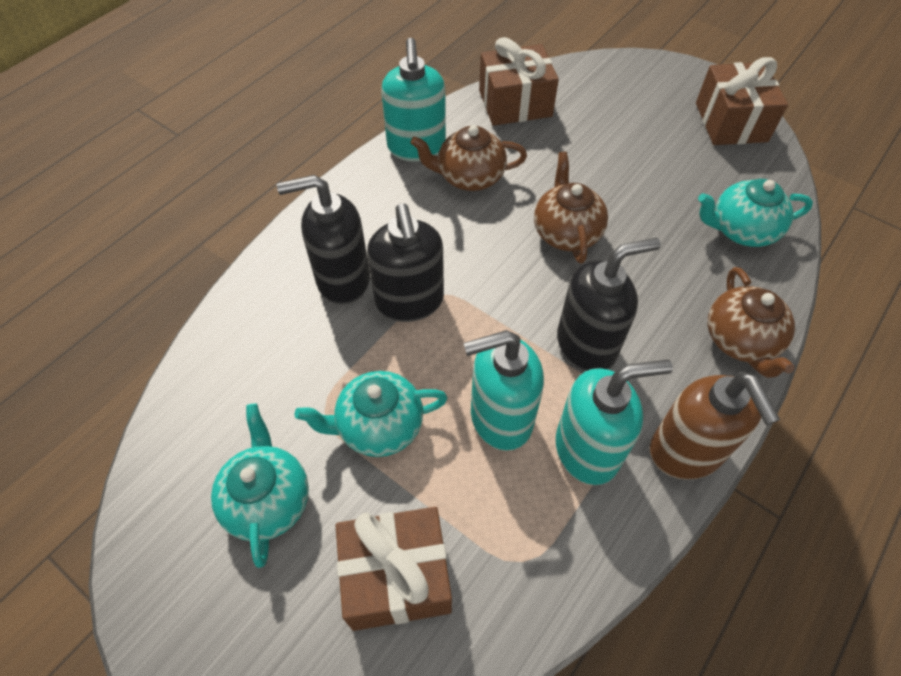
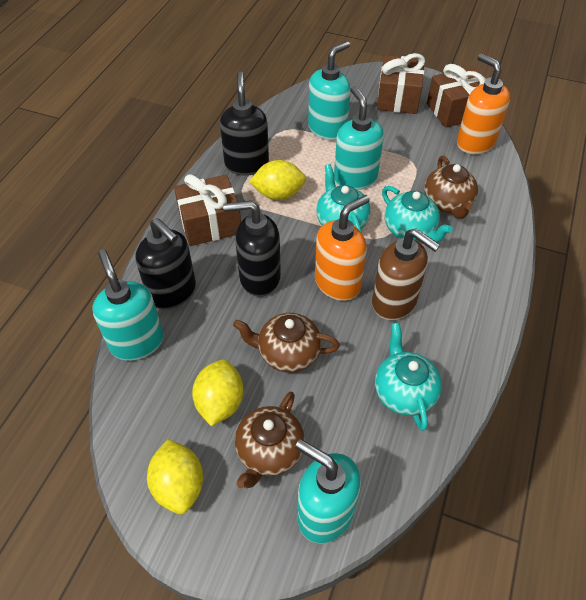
orange soap dispenser: 0 -> 2
turquoise soap dispenser: 3 -> 4
yellow lemon: 0 -> 3

